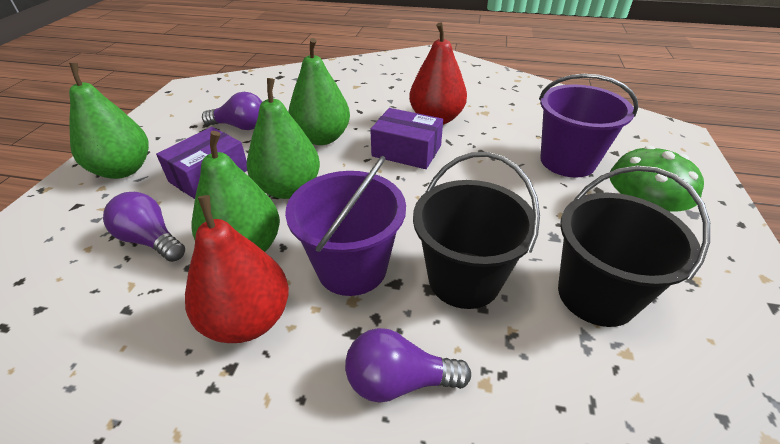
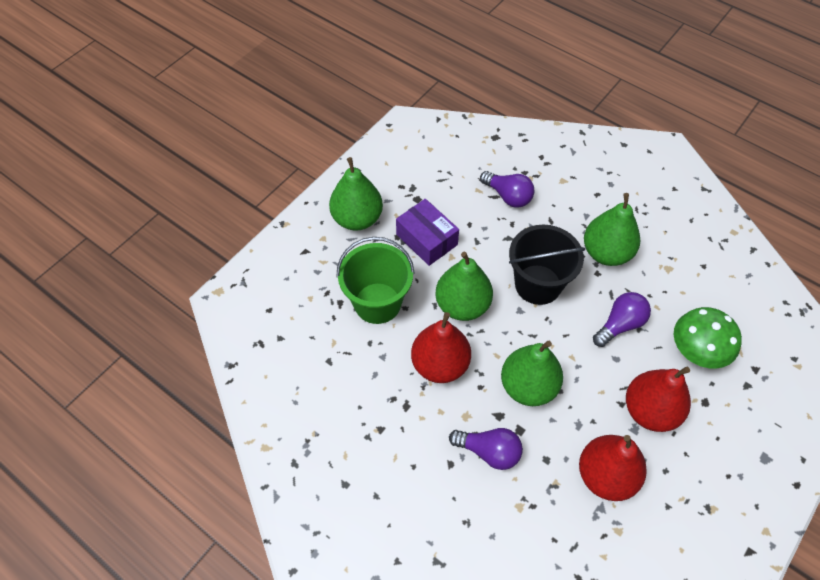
black bucket: 2 -> 1
green bucket: 0 -> 1
purple box: 2 -> 1
purple bucket: 2 -> 0
red pear: 2 -> 3

